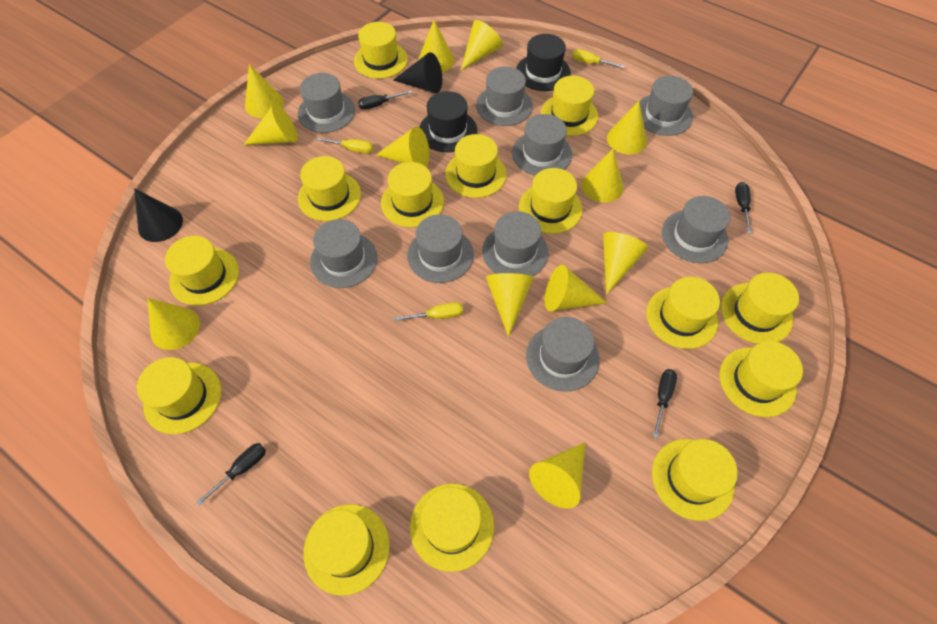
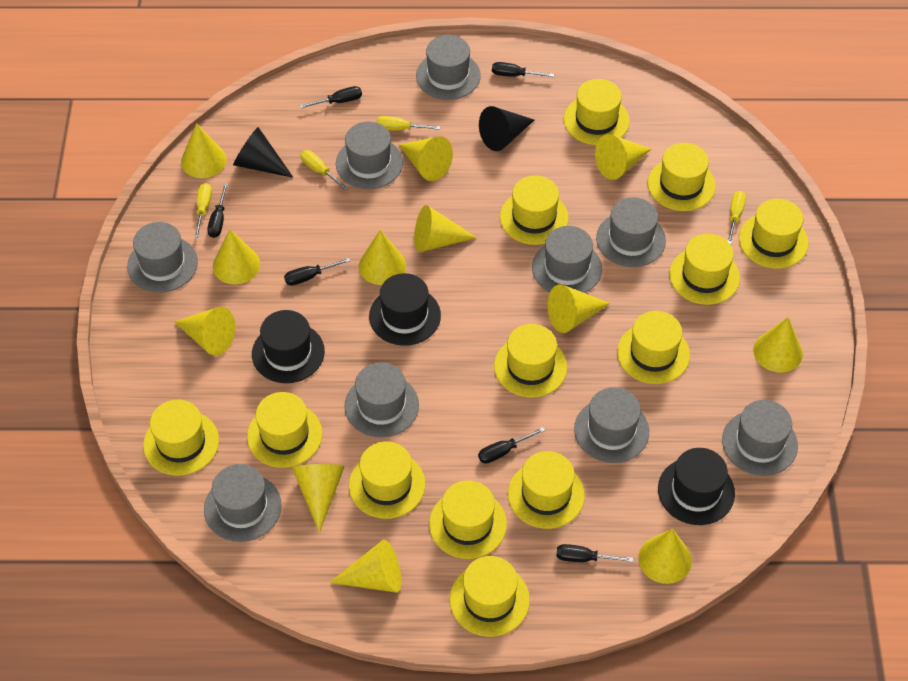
black hat: 2 -> 3
black screwdriver: 4 -> 6
yellow hat: 14 -> 13
yellow screwdriver: 3 -> 4

